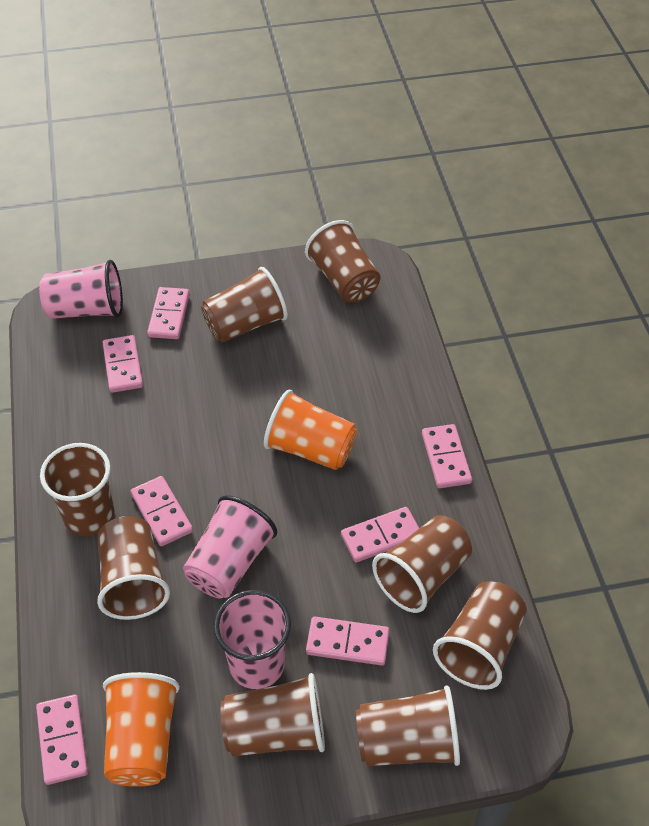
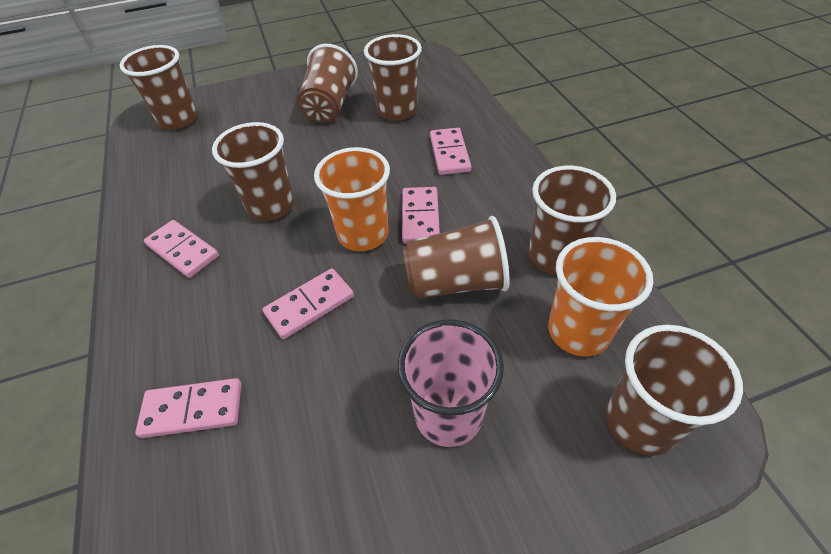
brown cup: 8 -> 7
pink cup: 3 -> 1
pink domino: 7 -> 5

